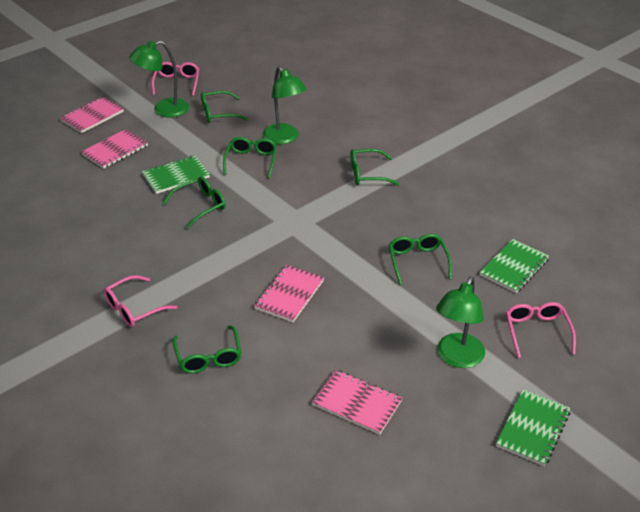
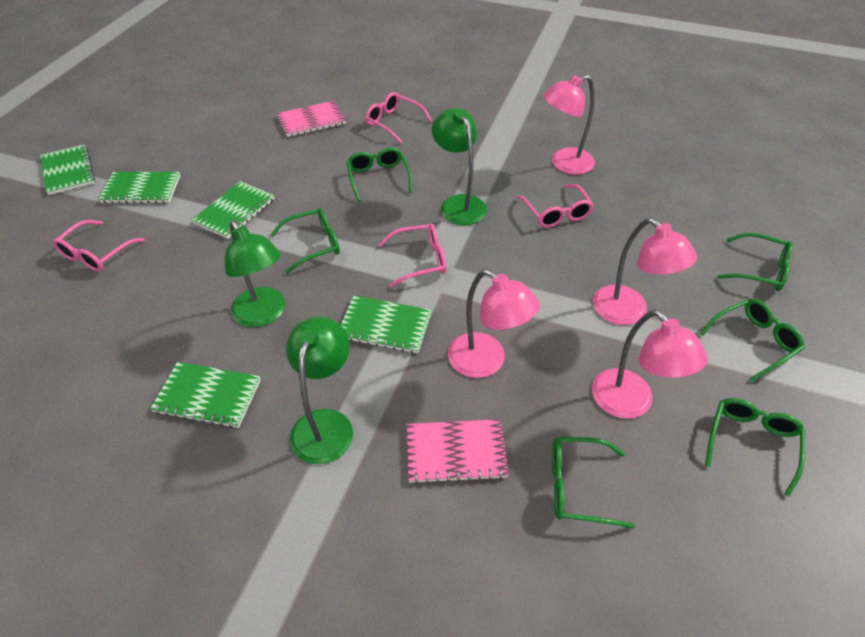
green notebook: 3 -> 5
pink glasses: 3 -> 4
pink lamp: 0 -> 4
pink notebook: 4 -> 2

